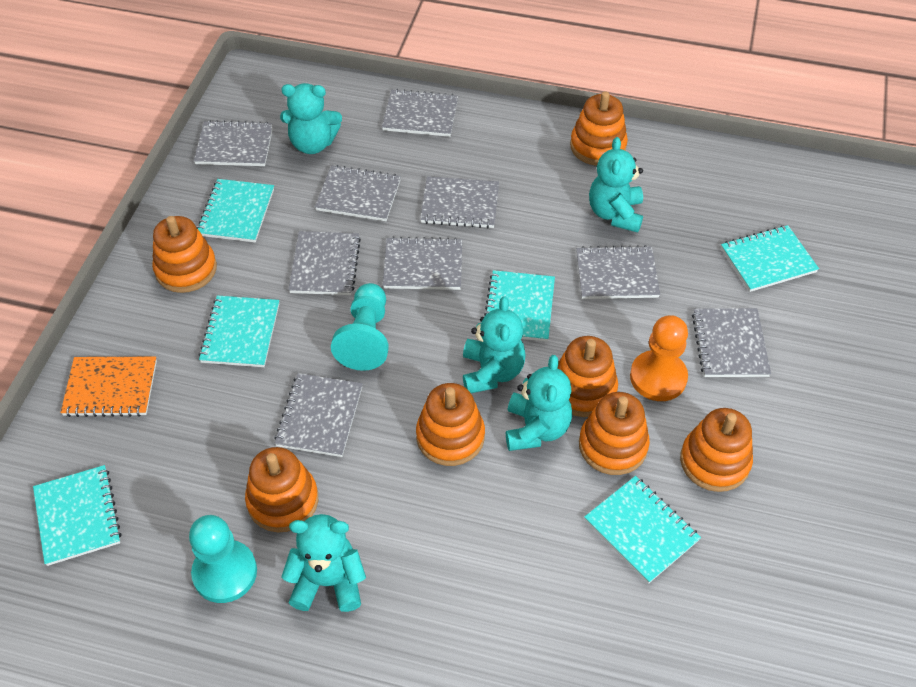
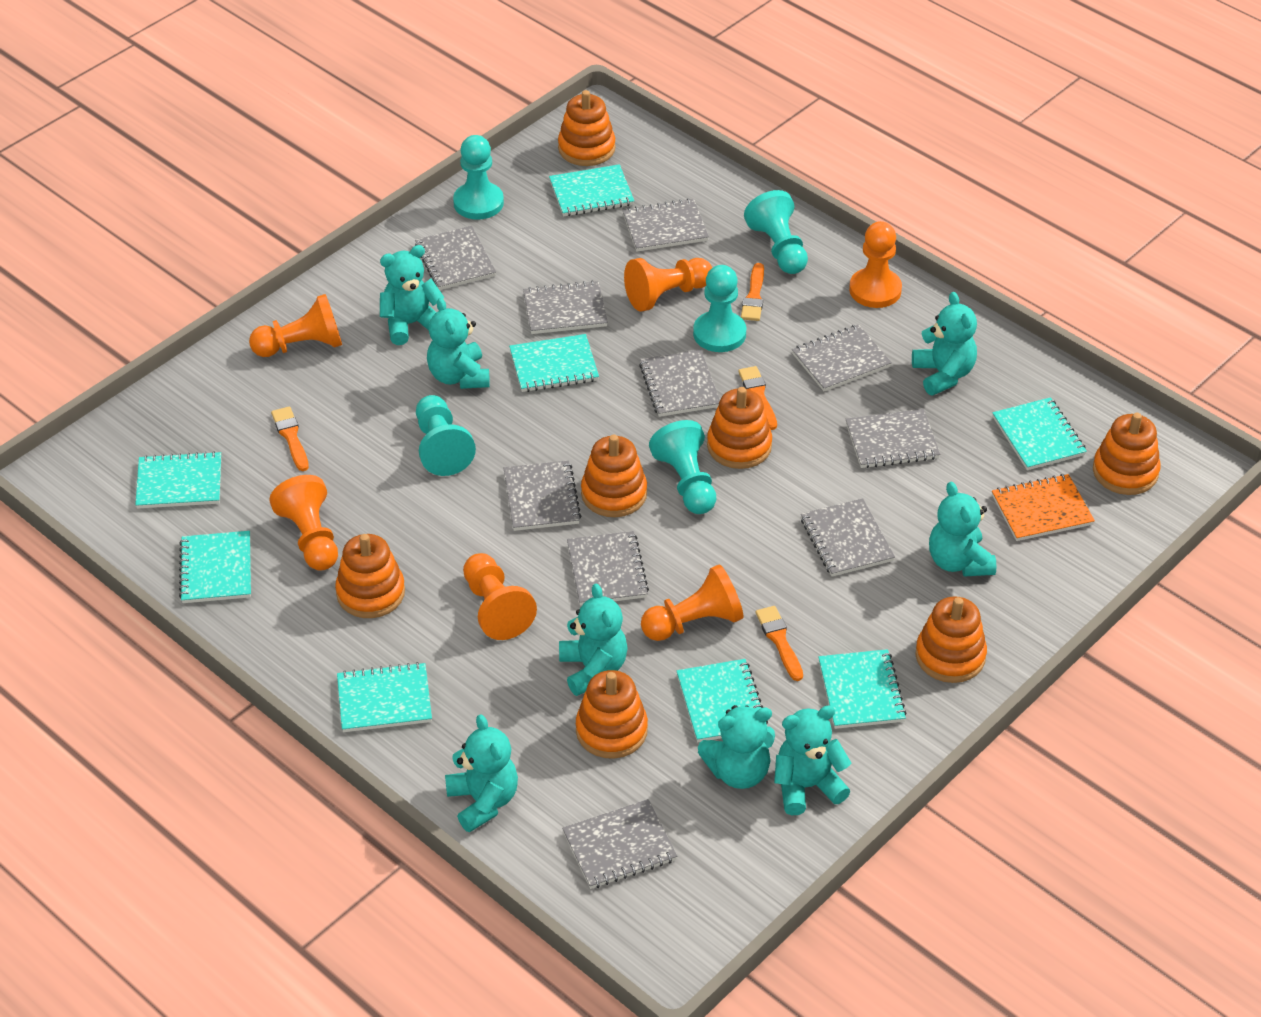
grey notebook: 9 -> 10
orange brush: 0 -> 4
orange pawn: 1 -> 6
turquoise notebook: 6 -> 8
turquoise pawn: 2 -> 5
turquoise teddy bear: 5 -> 8

